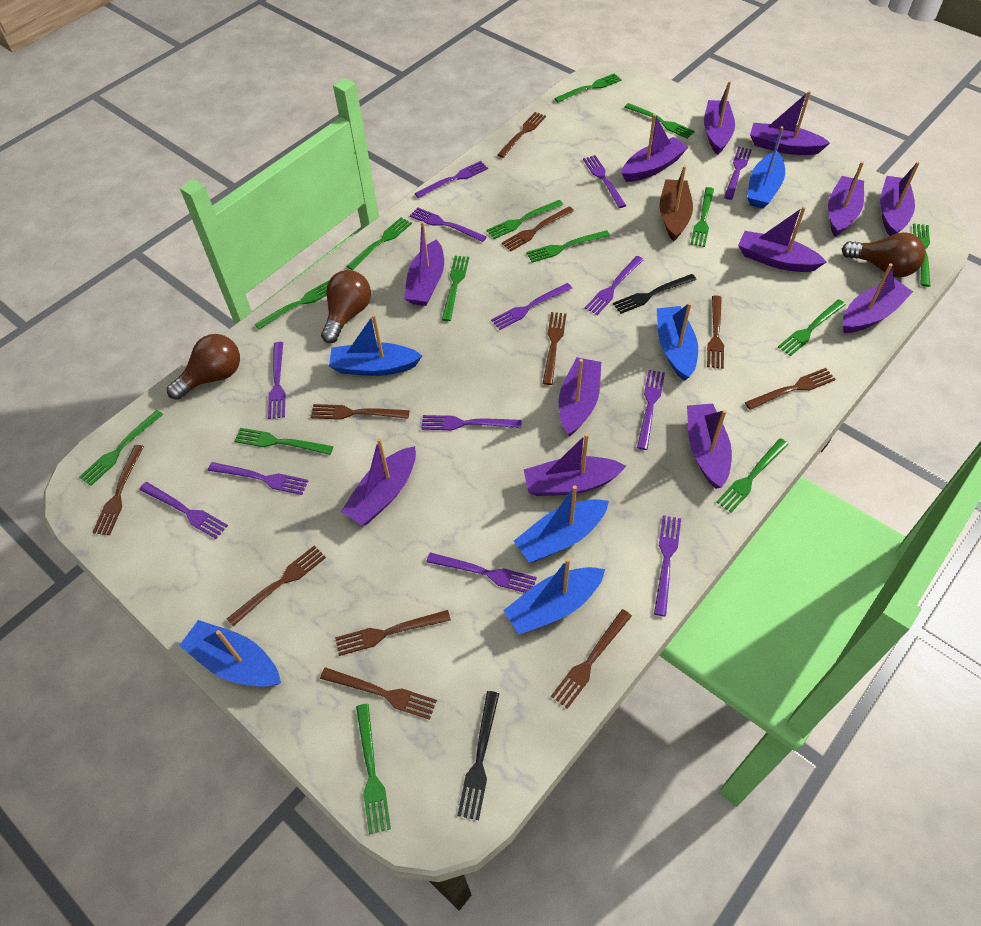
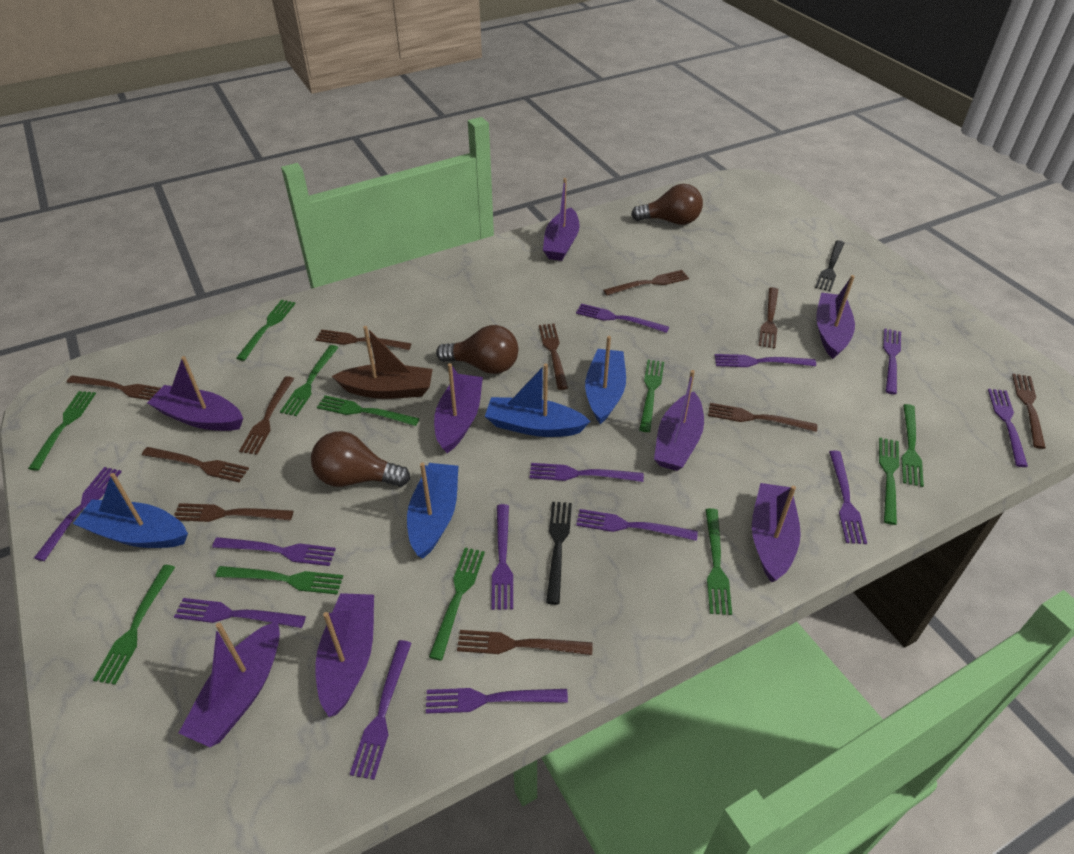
blue boat: 6 -> 4
green fork: 14 -> 11
purple boat: 12 -> 8

